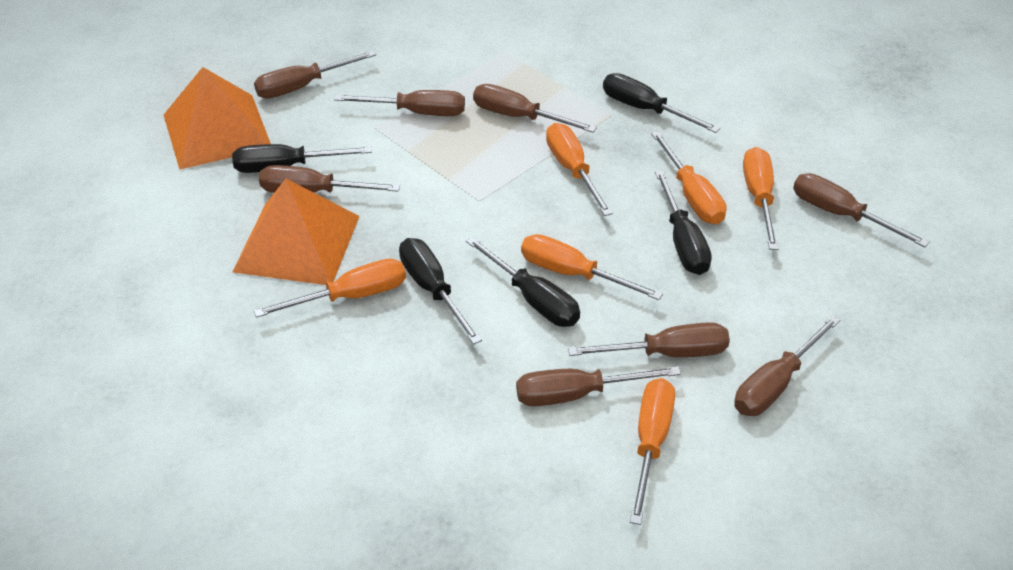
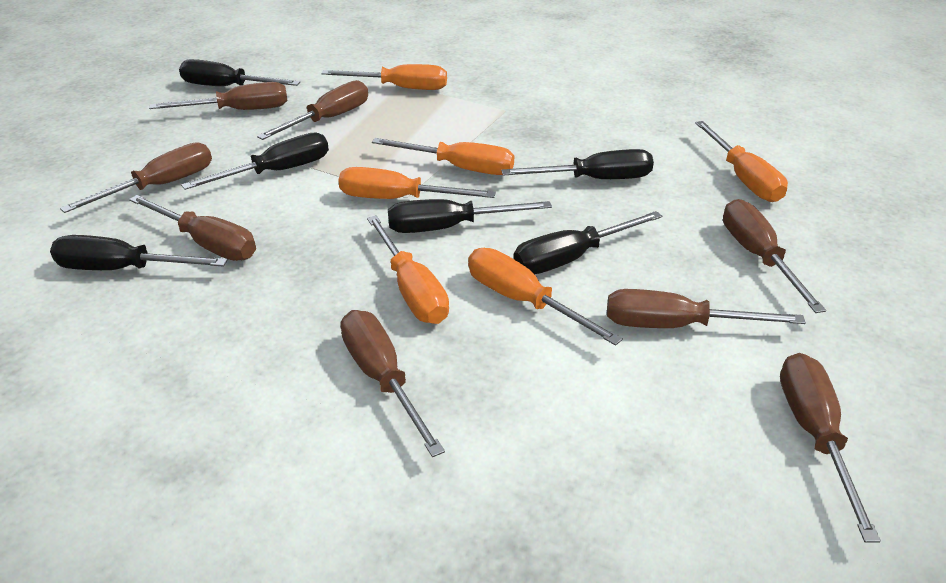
black screwdriver: 5 -> 6
orange pyramid: 2 -> 0

